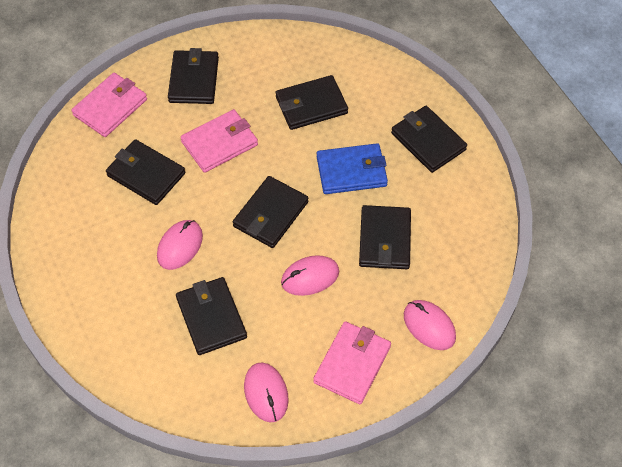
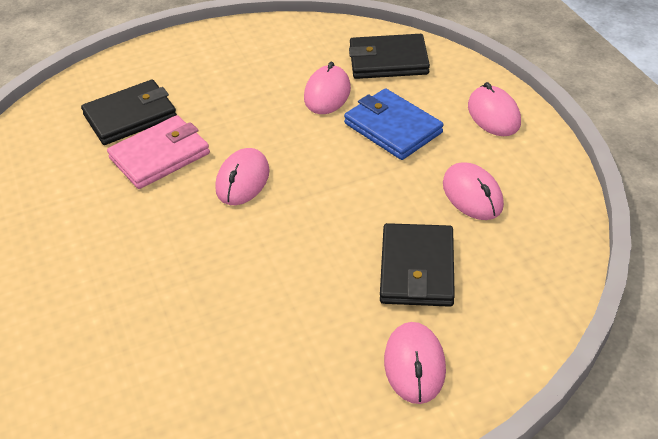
black wallet: 7 -> 3
pink mouse: 4 -> 5
pink wallet: 3 -> 1

